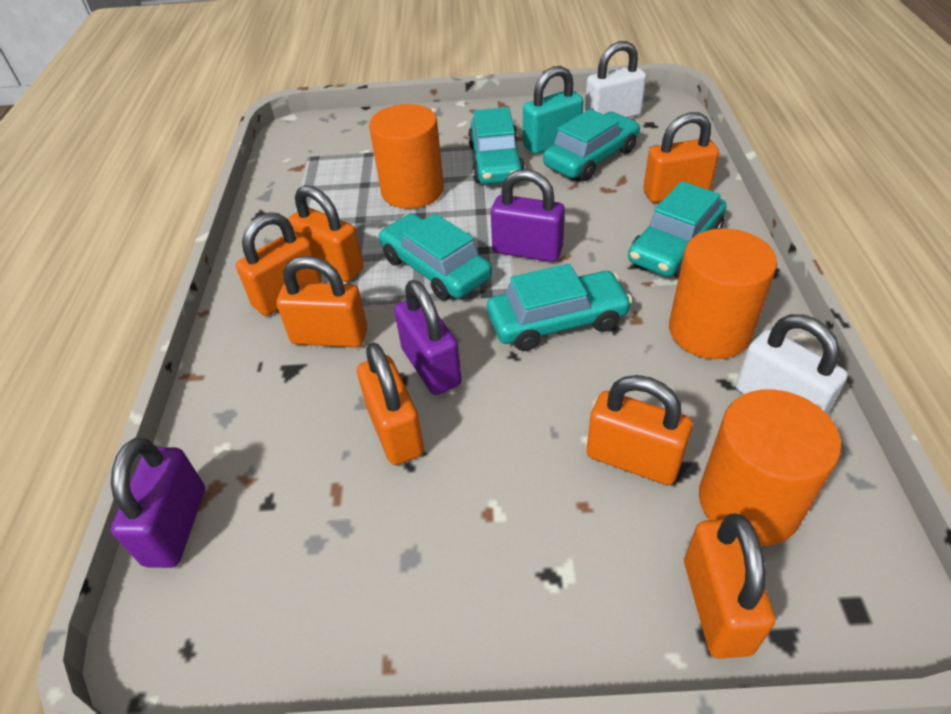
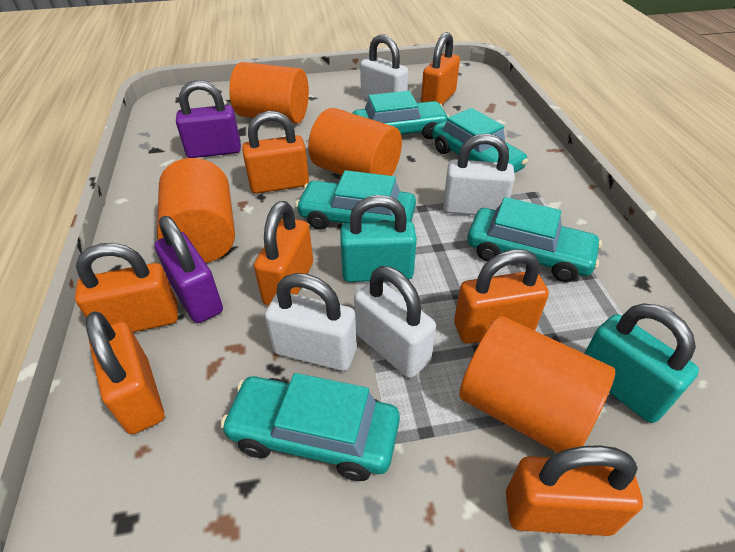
orange cylinder: 3 -> 4
purple padlock: 3 -> 2
turquoise padlock: 1 -> 2
white padlock: 2 -> 4

